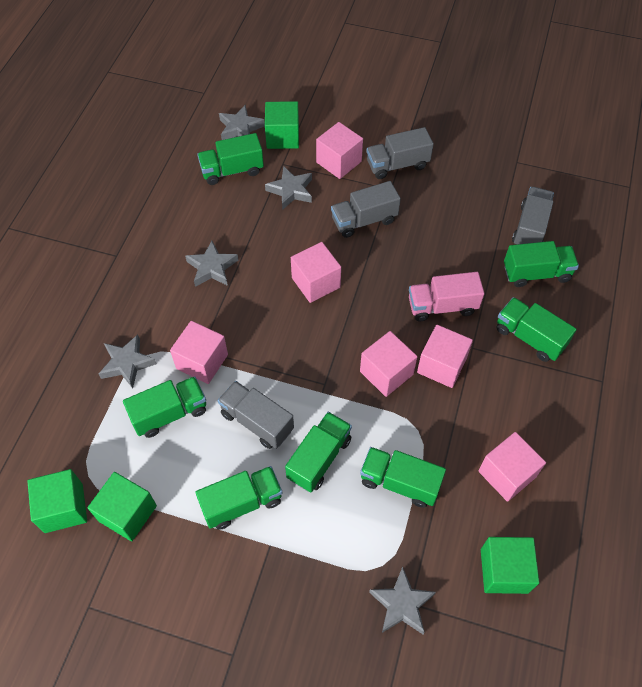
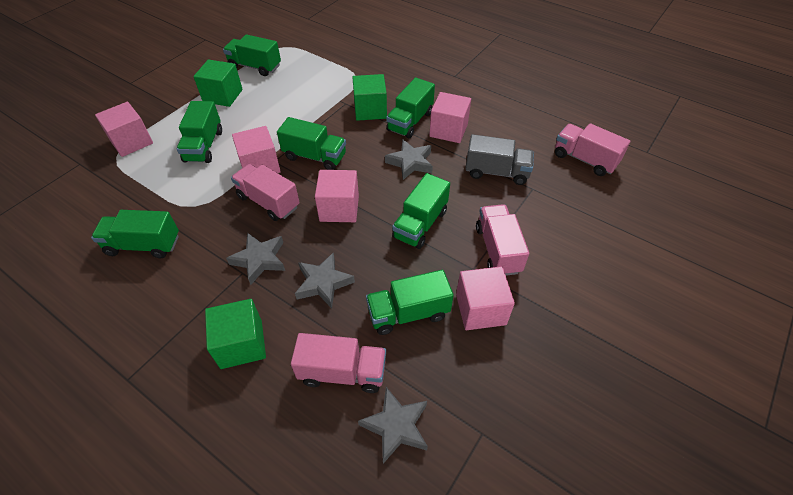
green cube: 4 -> 3
grey star: 5 -> 4
grey truck: 4 -> 1
pink cube: 6 -> 5
pink truck: 1 -> 4

